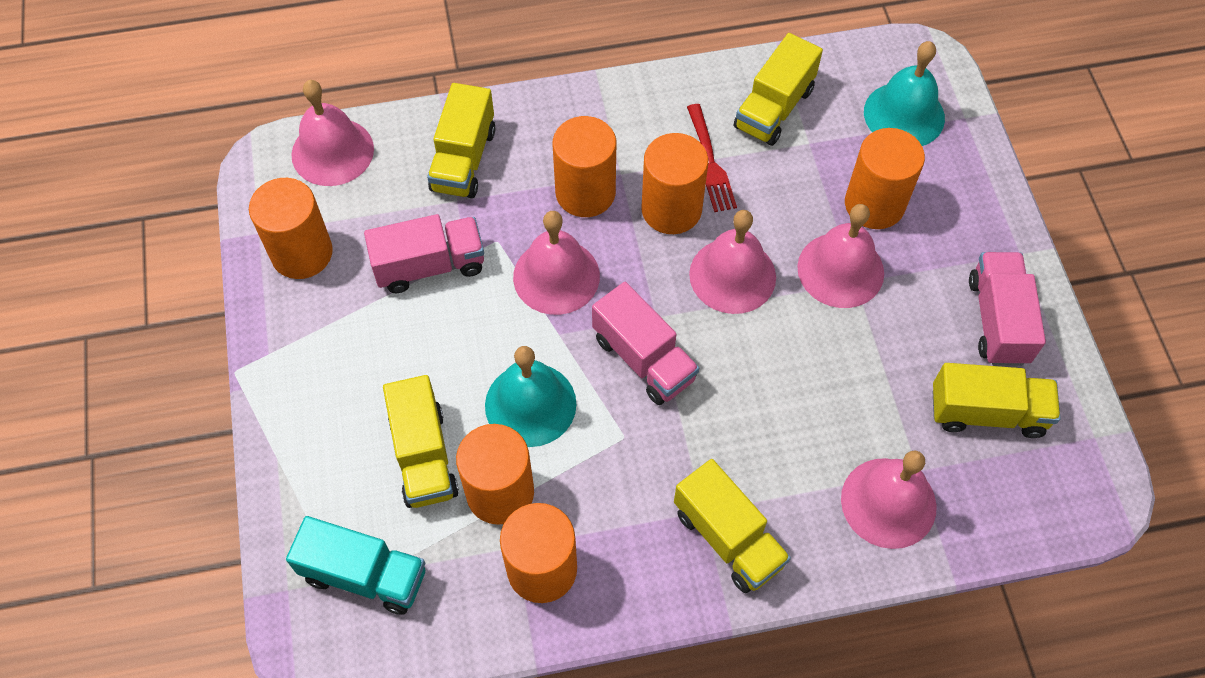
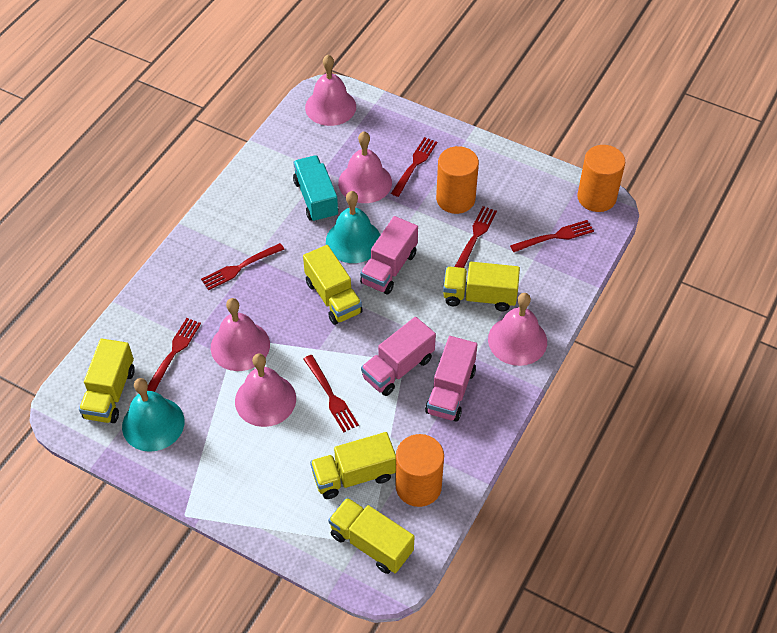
orange cylinder: 6 -> 3
red fork: 1 -> 6

